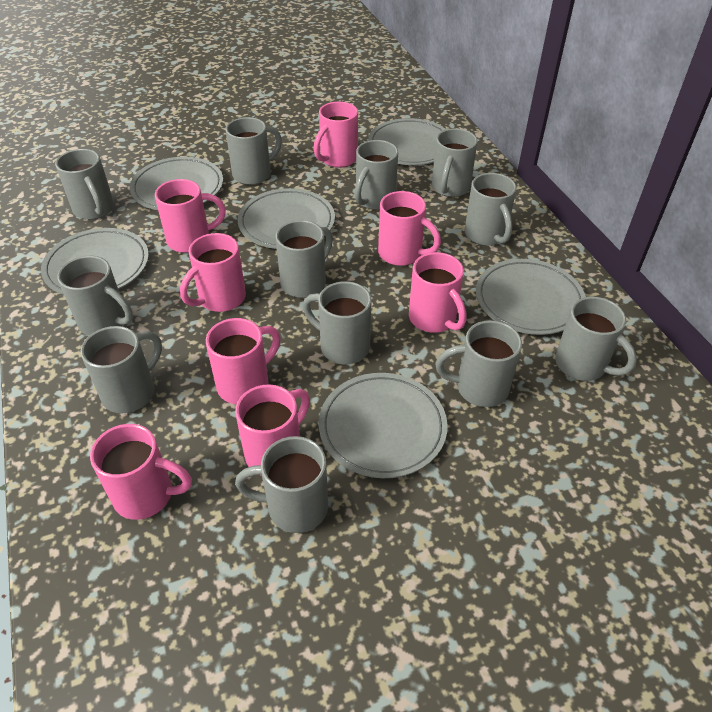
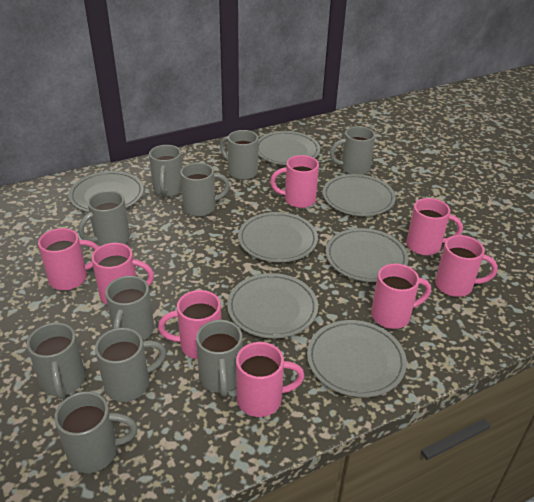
grey mug: 12 -> 10
grey plate: 6 -> 7

